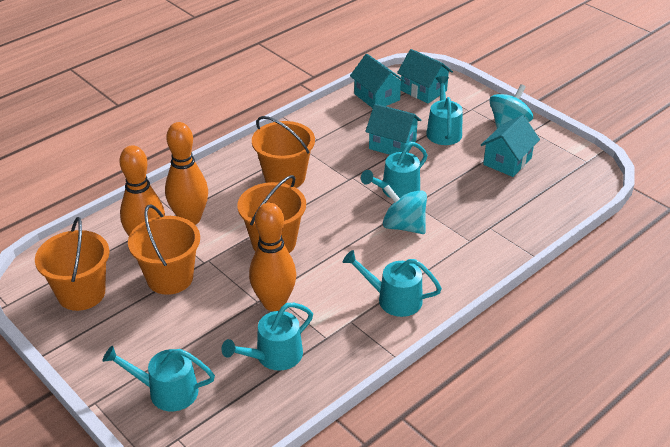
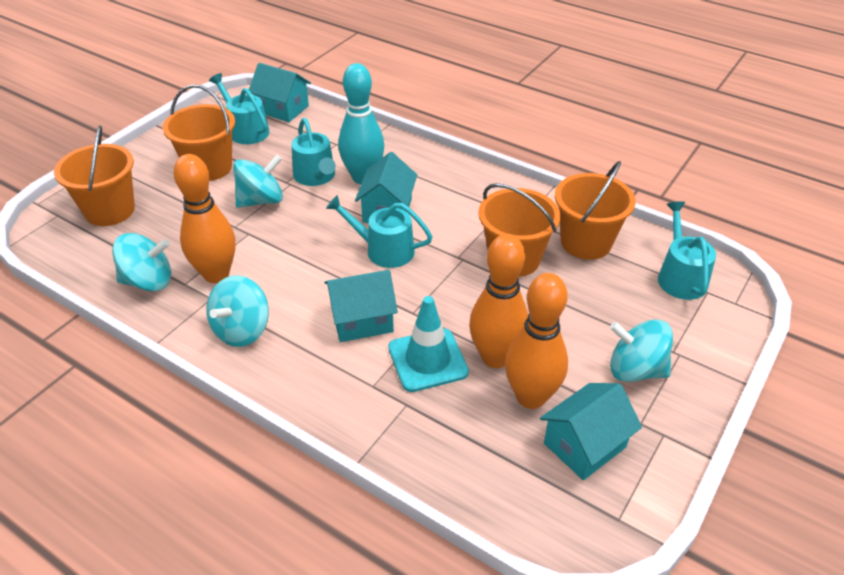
turquoise bowling pin: 0 -> 1
turquoise spinning top: 2 -> 4
turquoise traffic cone: 0 -> 1
turquoise watering can: 5 -> 4

